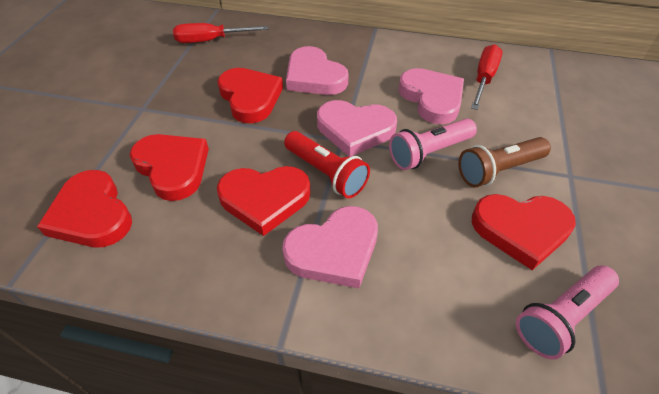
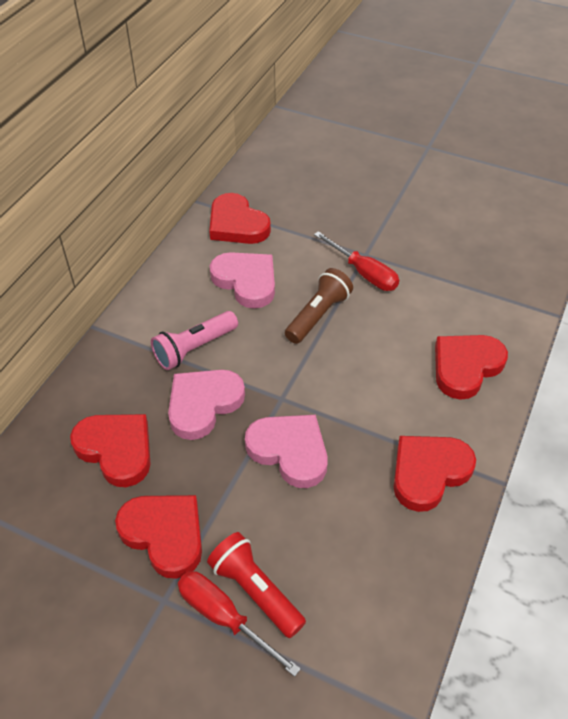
pink flashlight: 2 -> 1
pink heart: 4 -> 3

